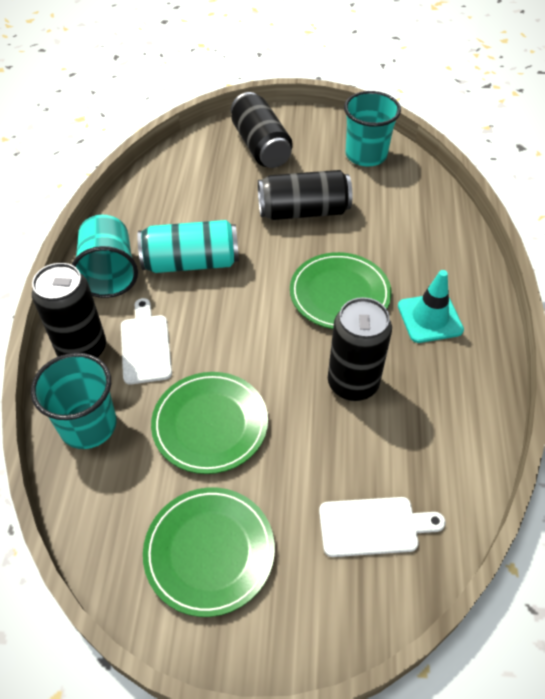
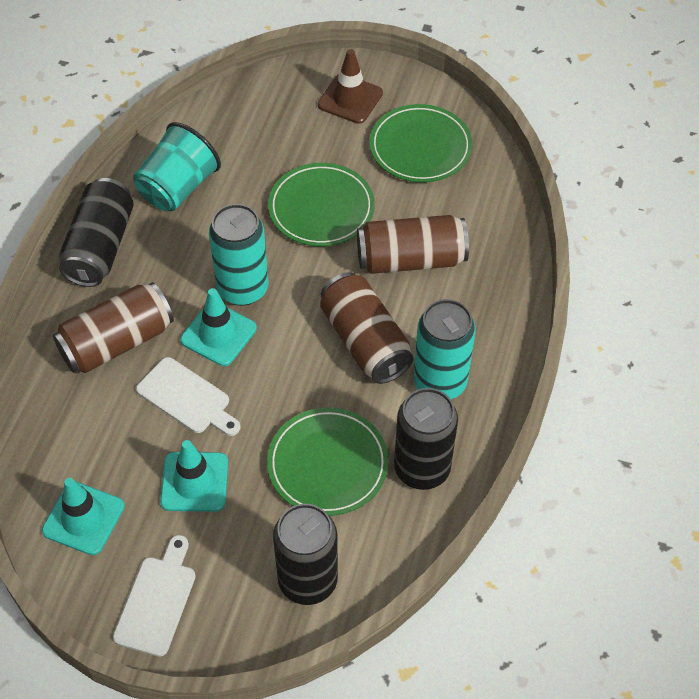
black can: 4 -> 3
brown can: 0 -> 3
brown traffic cone: 0 -> 1
turquoise can: 1 -> 2
turquoise cup: 3 -> 1
turquoise traffic cone: 1 -> 3

